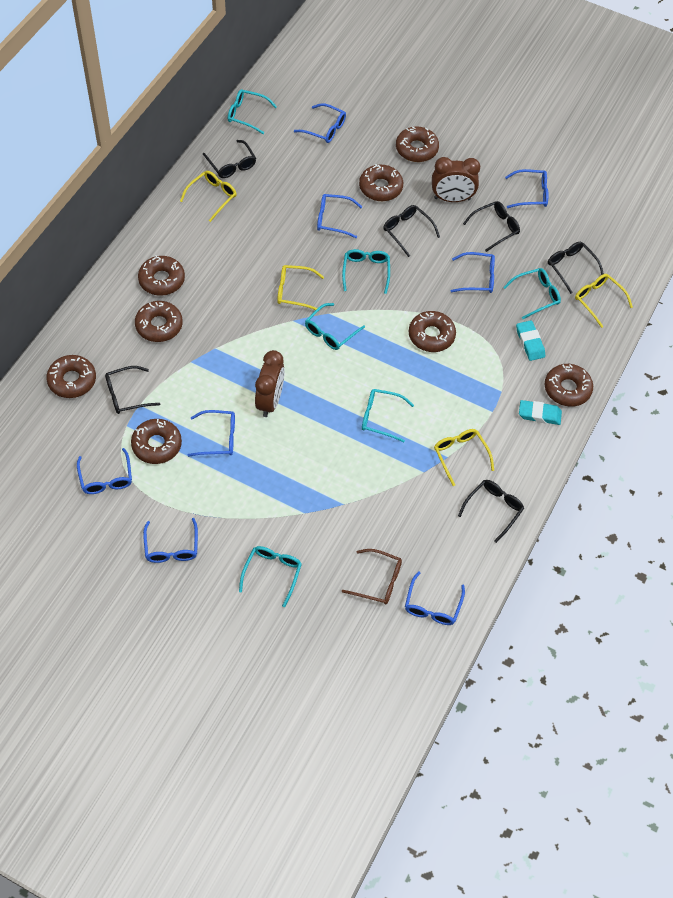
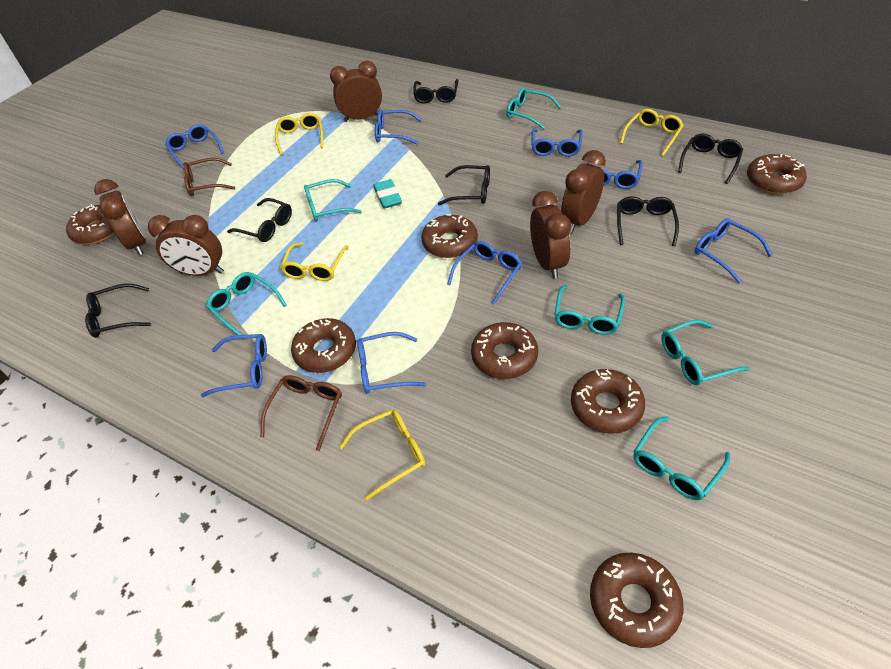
brown clock: 2 -> 5
brown donut: 8 -> 7
brown glasses: 1 -> 2
turquoise eraser: 2 -> 1

